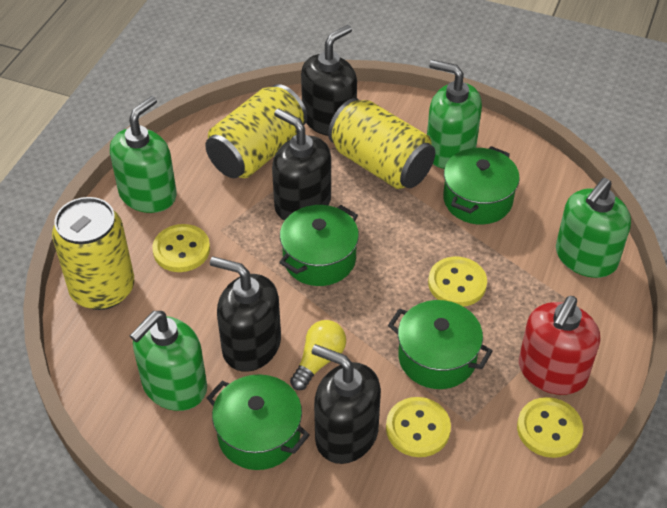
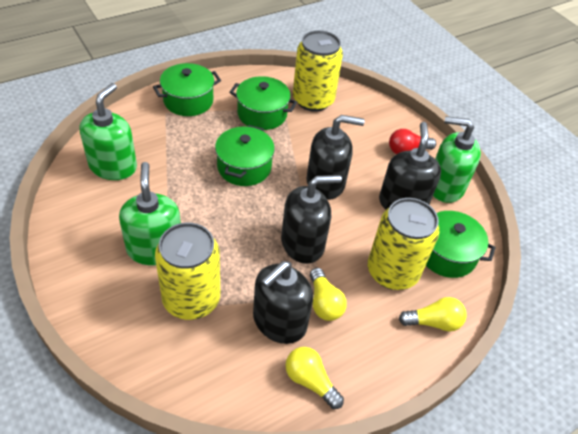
green soap dispenser: 4 -> 3
red light bulb: 0 -> 1
red soap dispenser: 1 -> 0
yellow button: 4 -> 0
yellow light bulb: 1 -> 3

